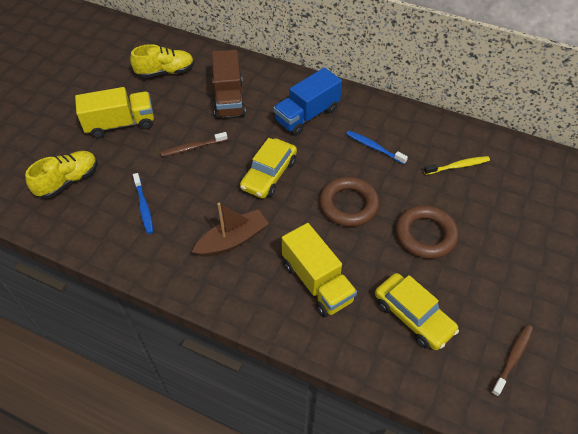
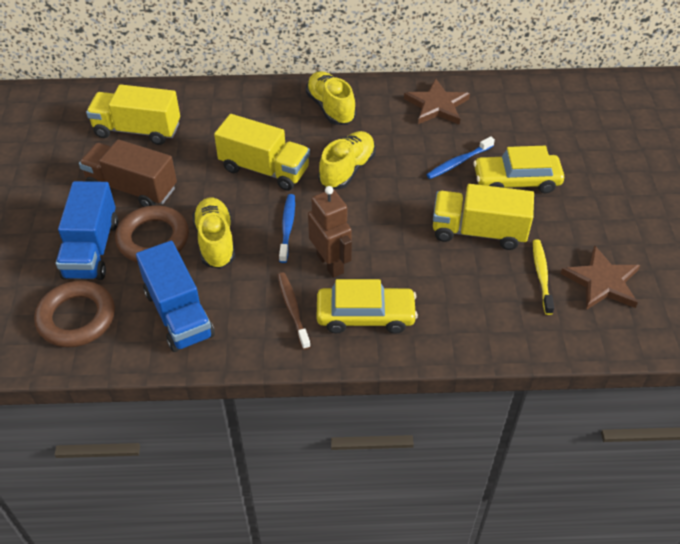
blue truck: 1 -> 2
brown boat: 1 -> 0
brown robot: 0 -> 1
brown star: 0 -> 2
brown toothbrush: 2 -> 1
yellow shoe: 2 -> 3
yellow truck: 2 -> 3

